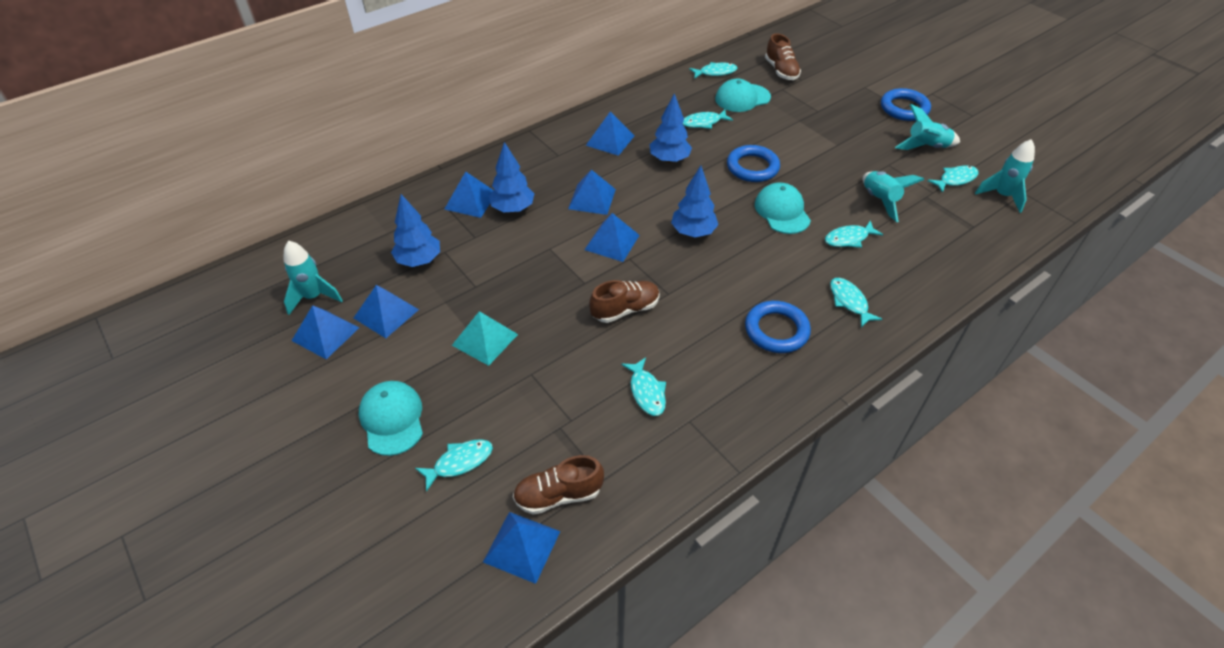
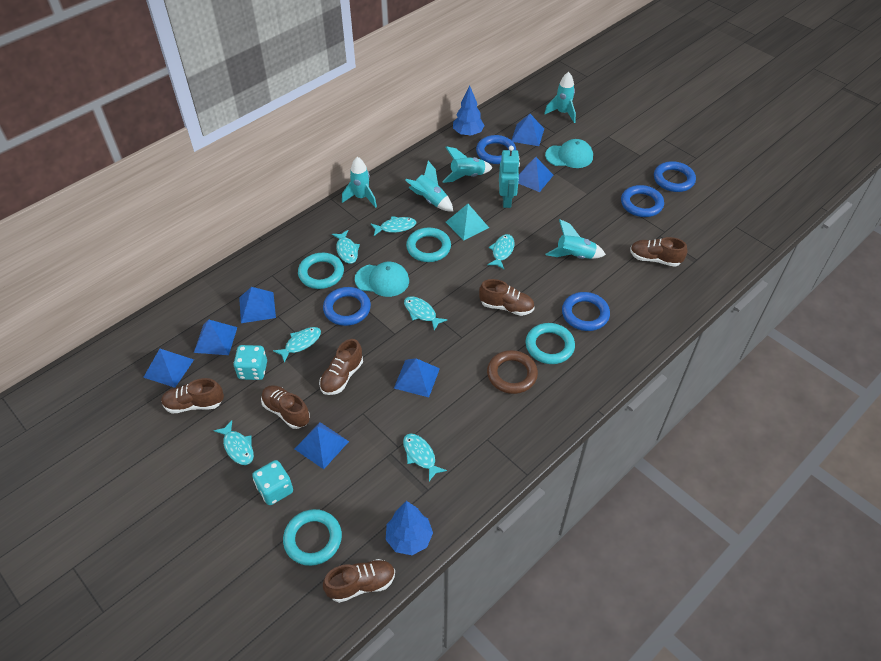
blue ring: 3 -> 5
blue tree: 4 -> 2
brown ring: 0 -> 1
brown shoe: 3 -> 6
turquoise cap: 3 -> 2
turquoise dice: 0 -> 2
turquoise ring: 0 -> 4
turquoise robot: 0 -> 1
turquoise rocket: 4 -> 5

